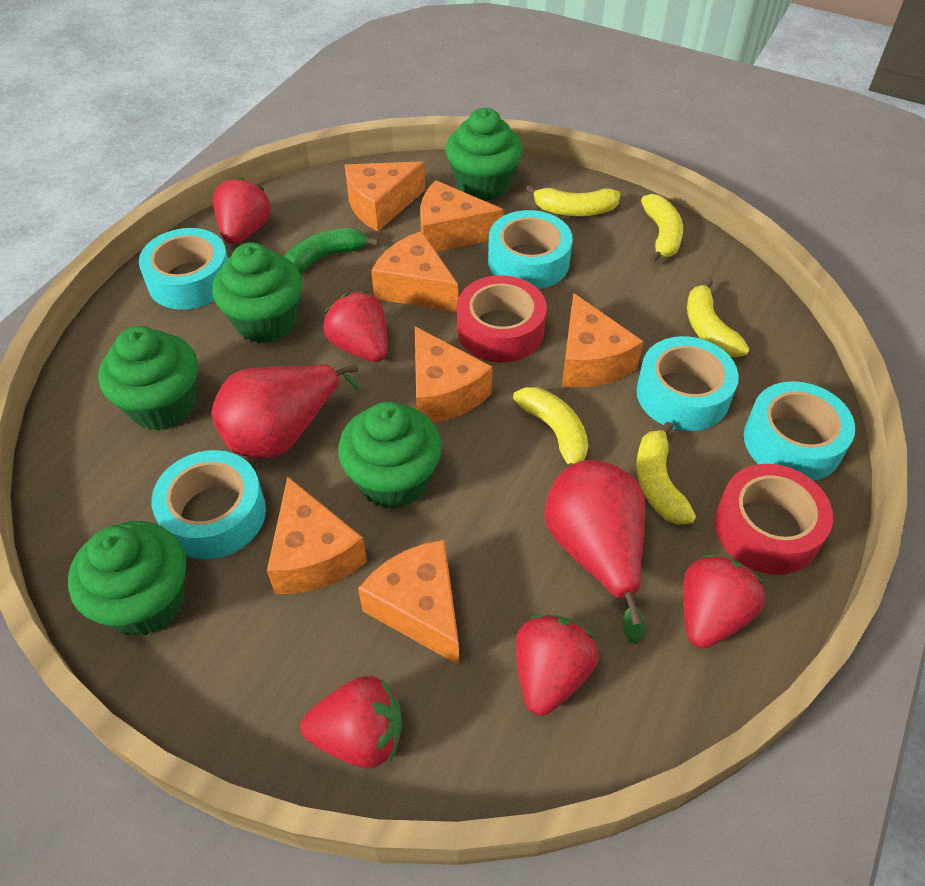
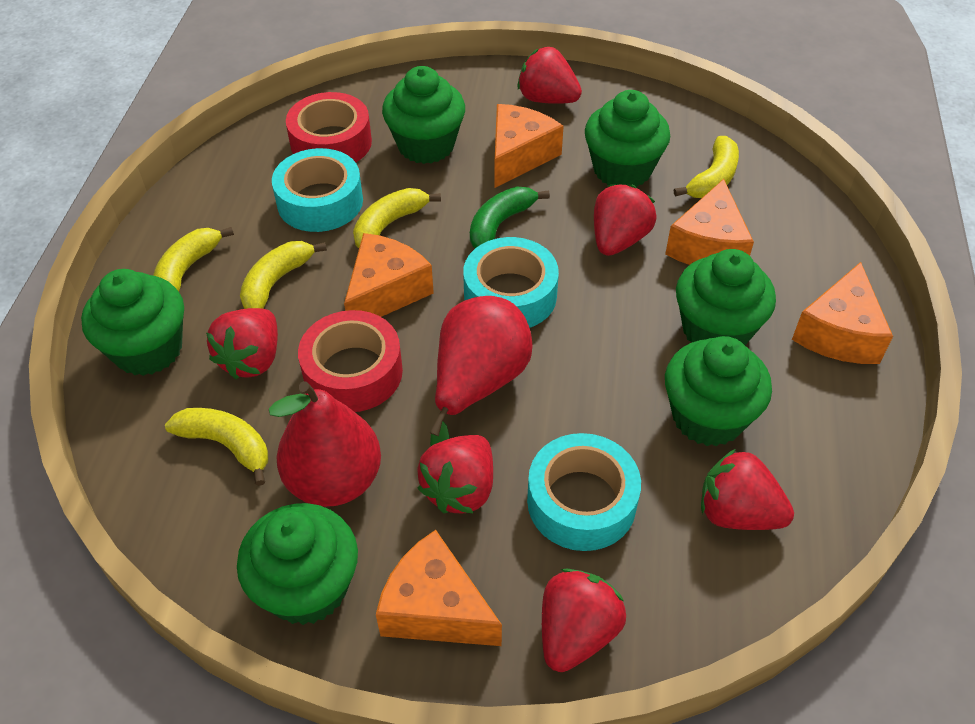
green cupcake: 5 -> 6
orange cheese: 7 -> 5
red strawberry: 5 -> 6
turquoise tape: 5 -> 3

